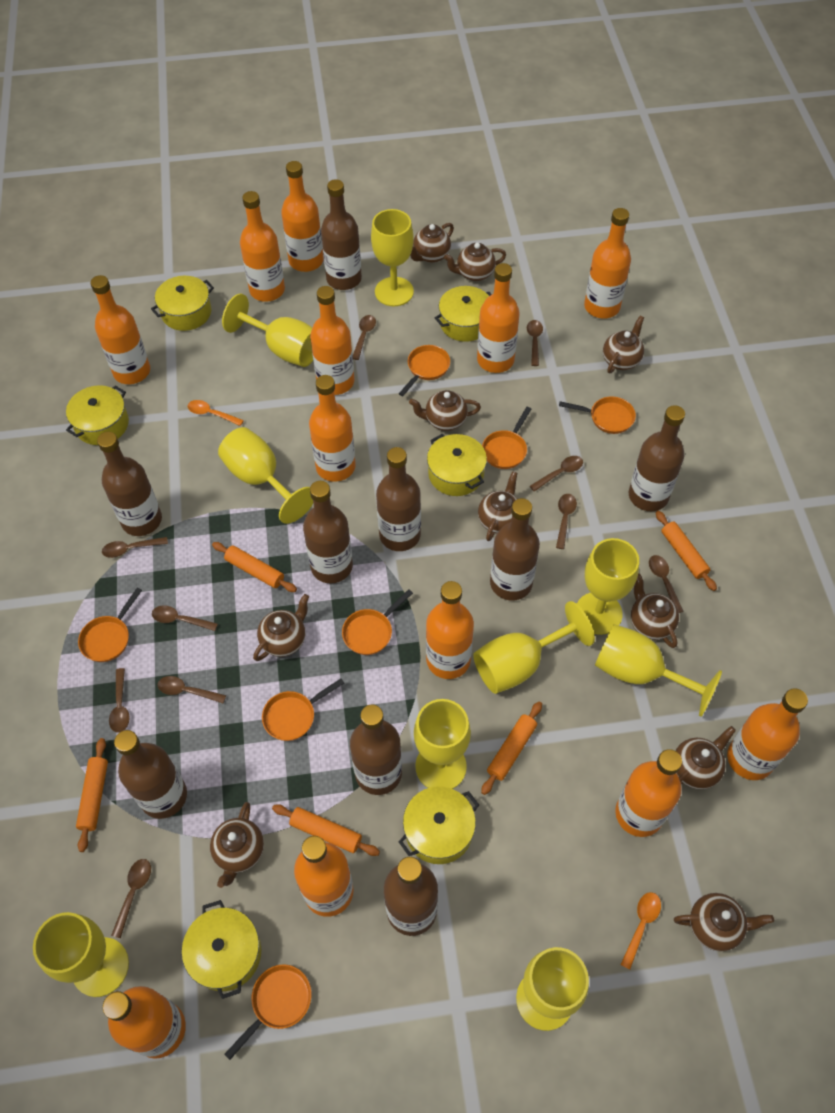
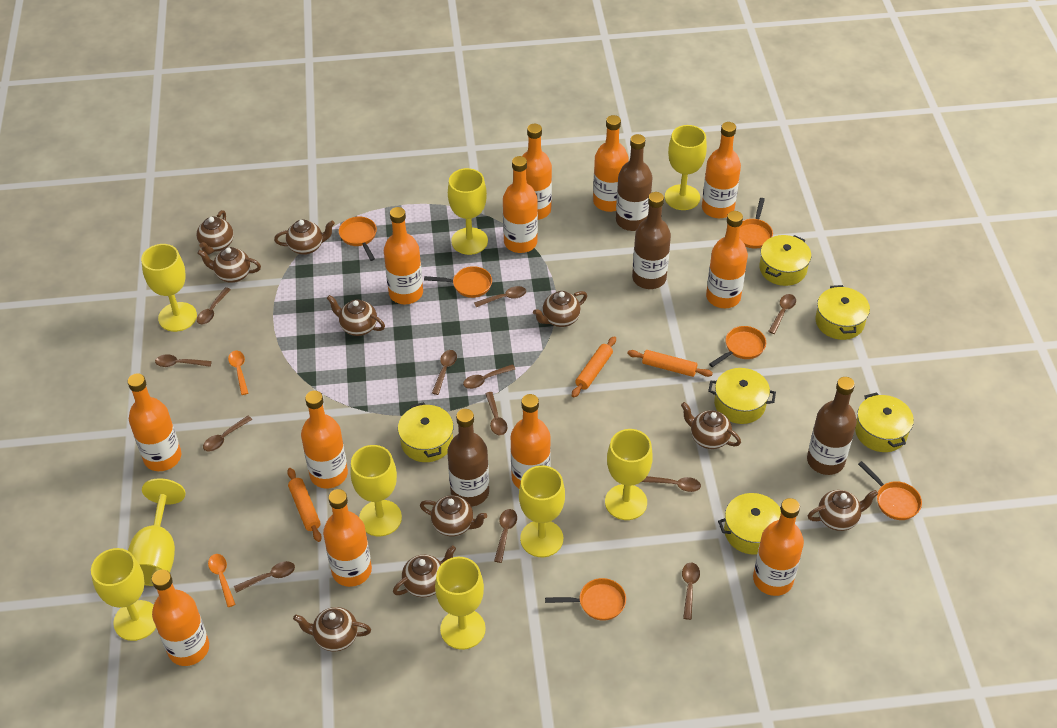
brown bottle: 9 -> 4
brown spoon: 10 -> 12
orange pan: 7 -> 6
orange rolling pin: 5 -> 3

